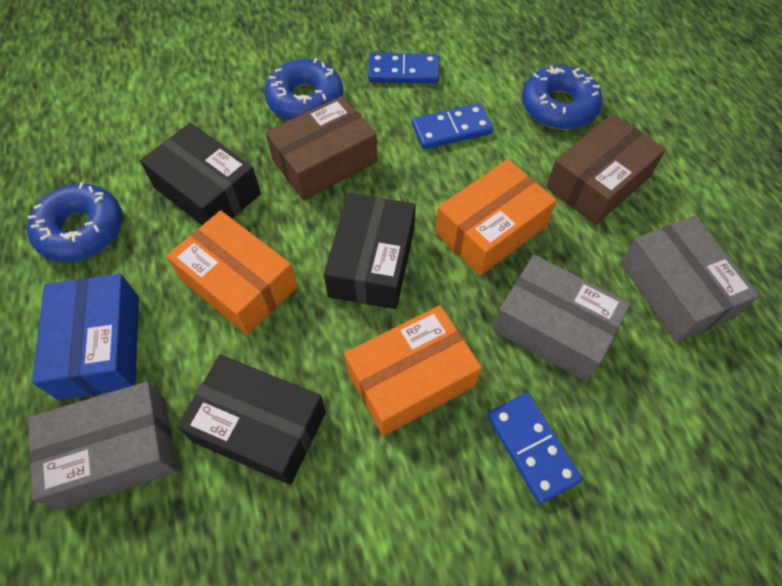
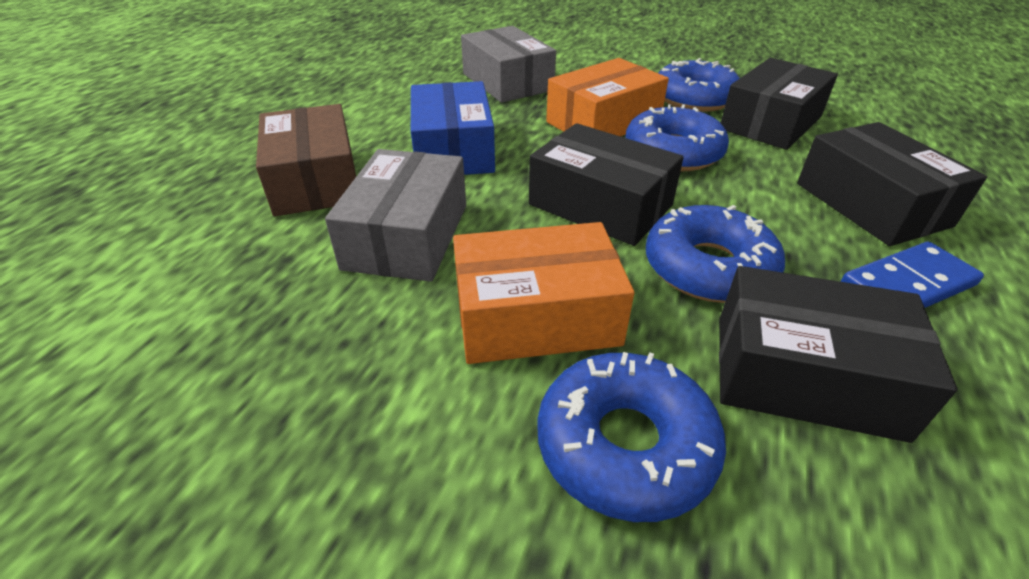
black box: 3 -> 4
blue domino: 3 -> 1
blue donut: 3 -> 4
brown box: 2 -> 1
grey box: 3 -> 2
orange box: 3 -> 2

